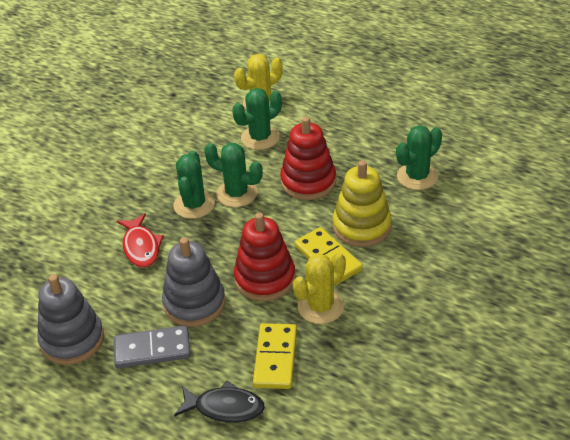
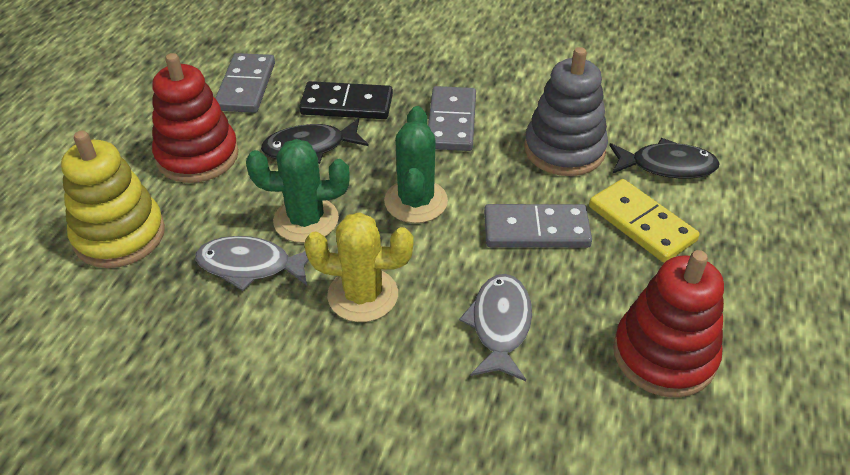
black domino: 0 -> 1
black fish: 1 -> 2
green cactus: 4 -> 2
grey domino: 1 -> 3
grey fish: 0 -> 2
grey stacking toy: 2 -> 1
red fish: 1 -> 0
yellow cactus: 2 -> 1
yellow domino: 2 -> 1

